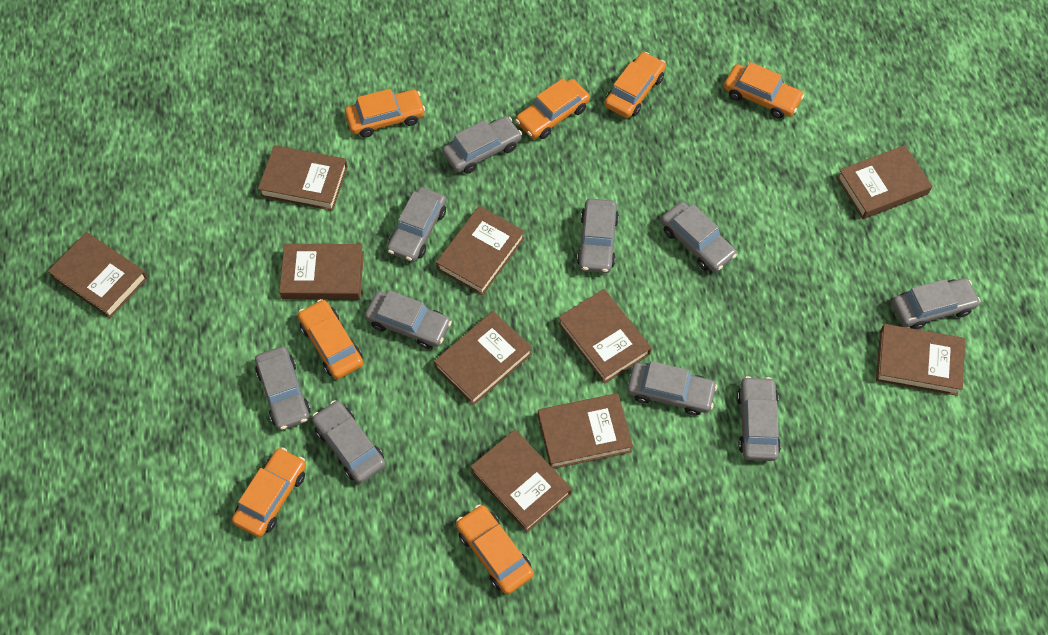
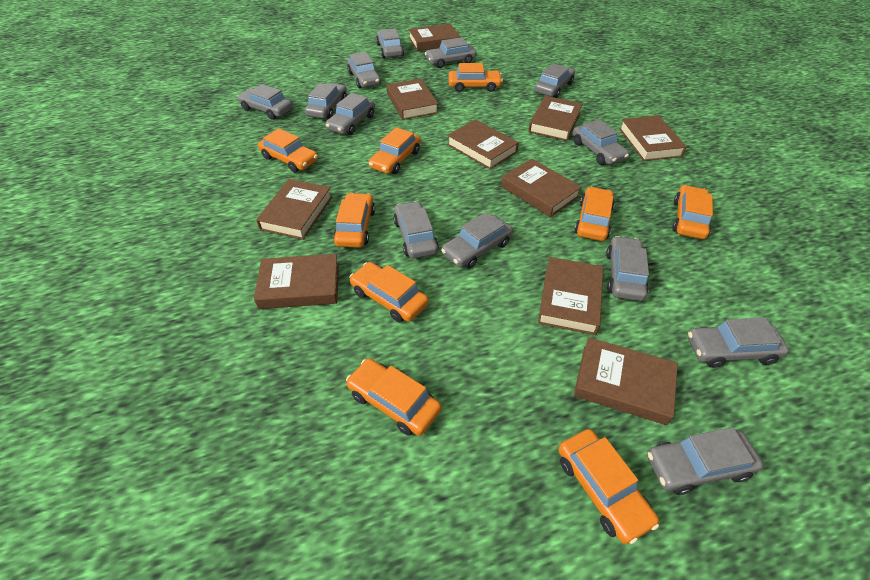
grey car: 10 -> 13
orange car: 7 -> 9

